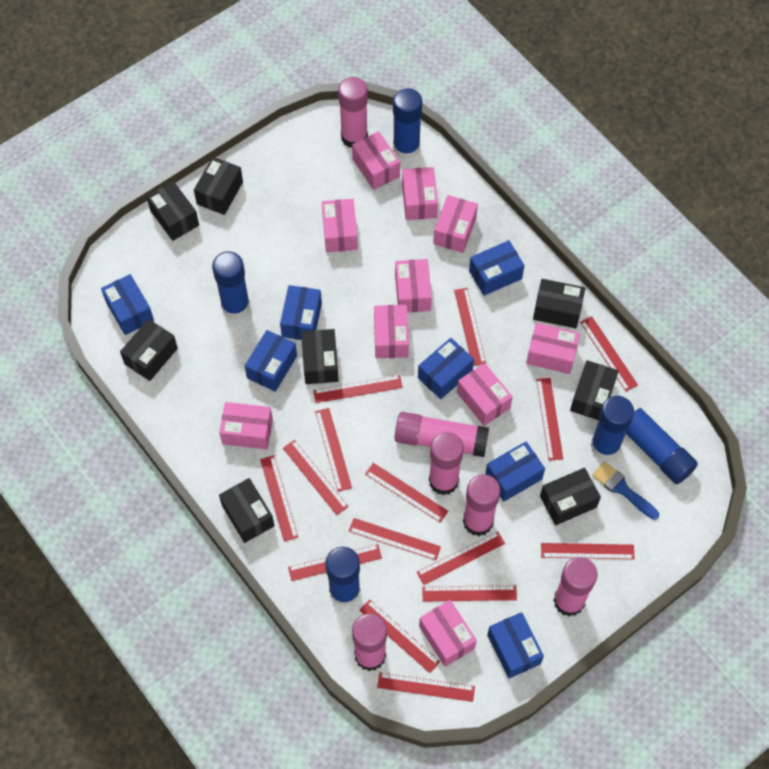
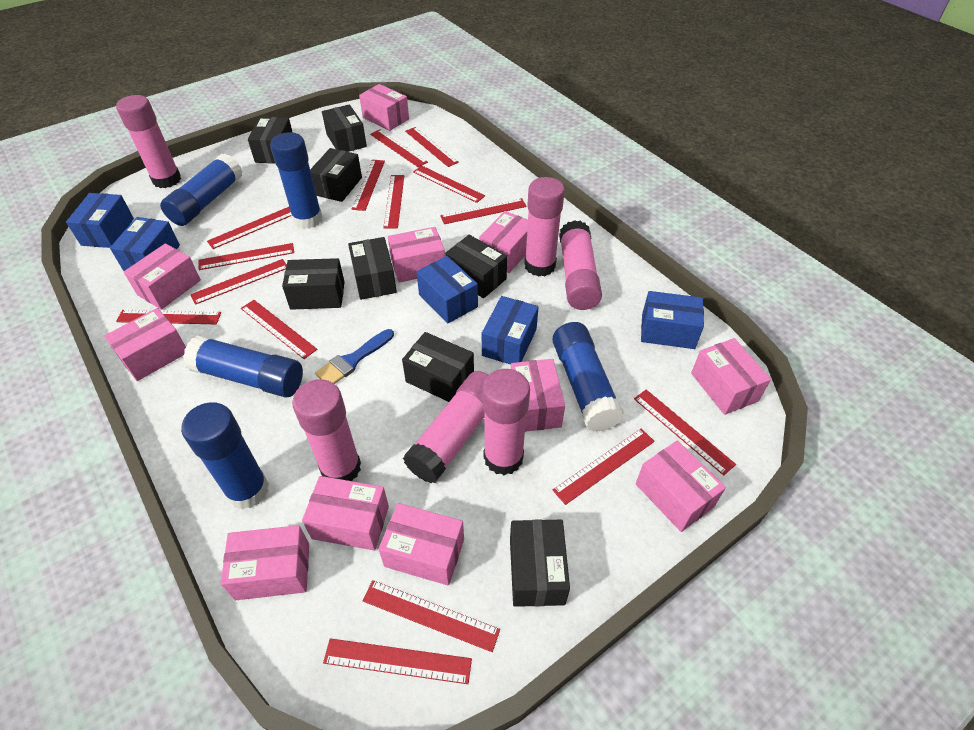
blue box: 7 -> 5
pink box: 10 -> 11

